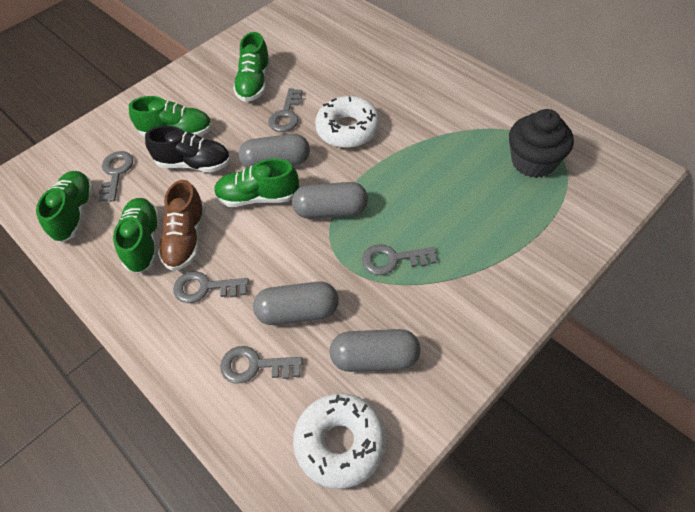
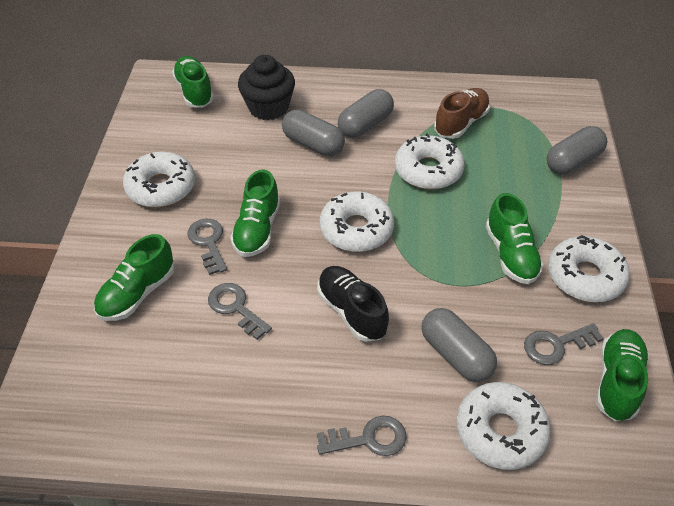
grey key: 5 -> 4
white donut: 2 -> 5

